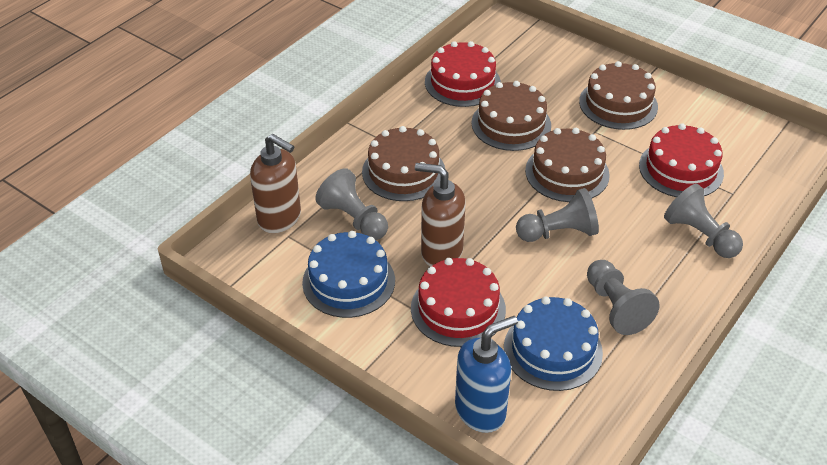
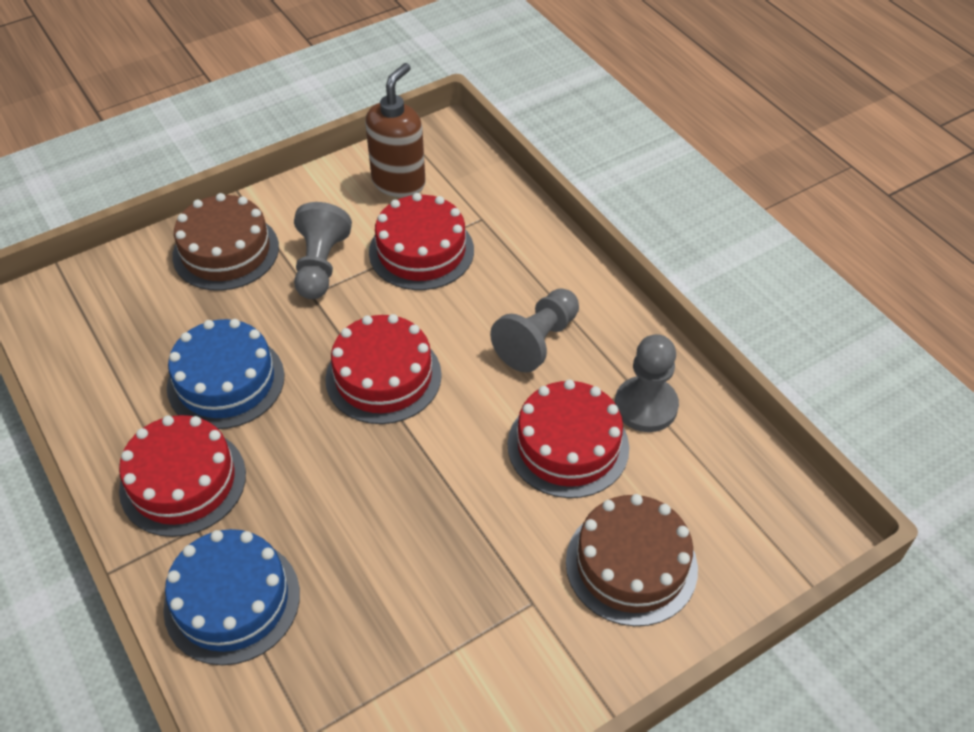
blue soap dispenser: 1 -> 0
brown cake: 4 -> 2
brown soap dispenser: 2 -> 1
grey pawn: 4 -> 3
red cake: 3 -> 4

